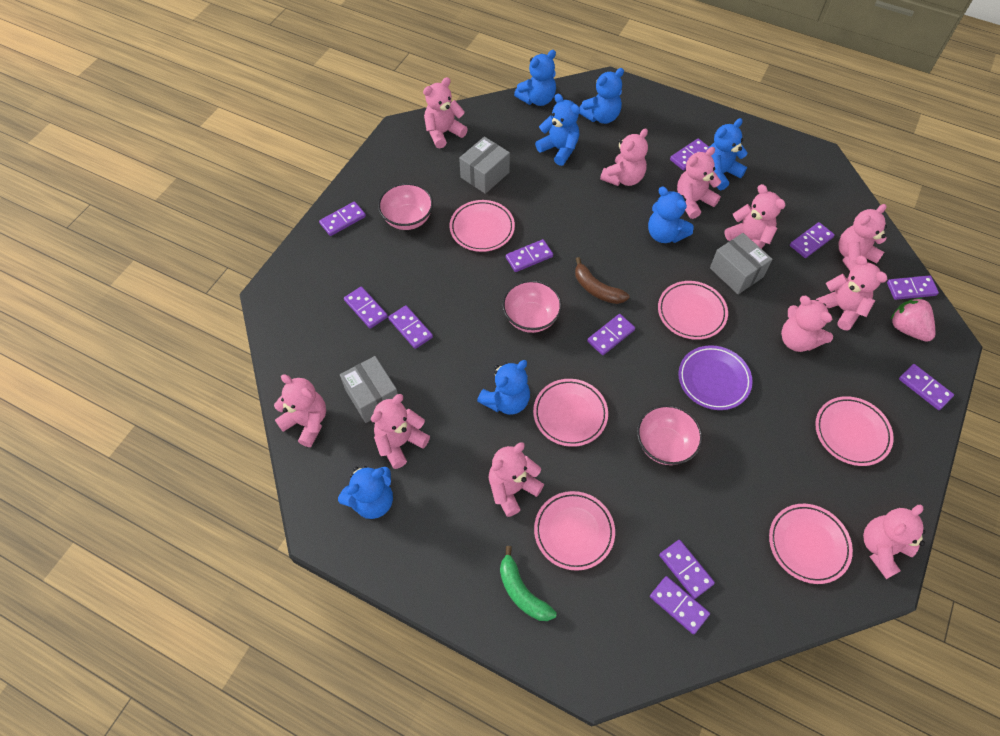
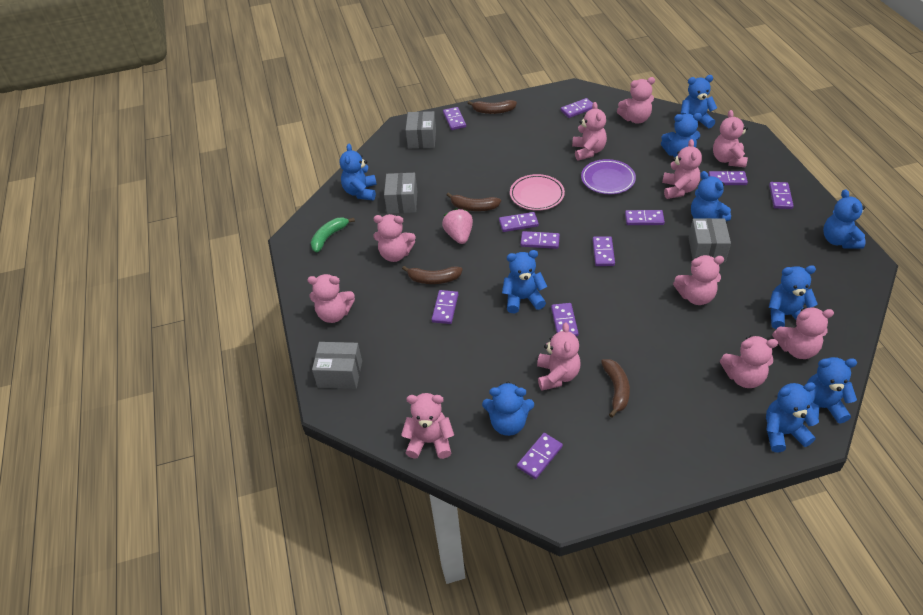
blue teddy bear: 7 -> 10
brown banana: 1 -> 4
grey box: 3 -> 4
pink bowl: 3 -> 0
pink plate: 6 -> 1

